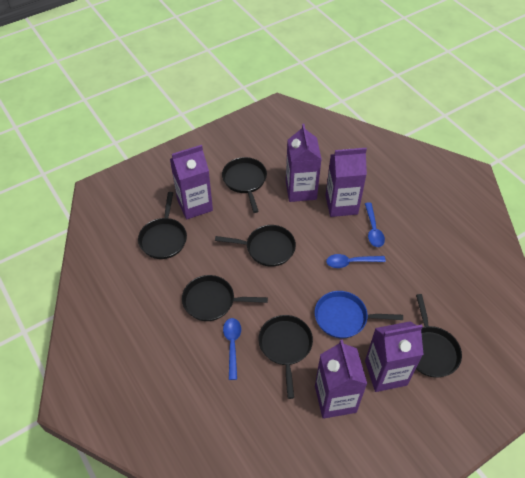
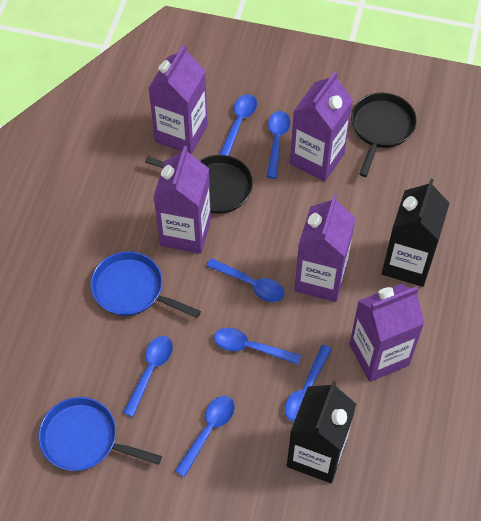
black carton: 0 -> 2
black pan: 6 -> 2
blue pan: 1 -> 2
blue spoon: 3 -> 7

